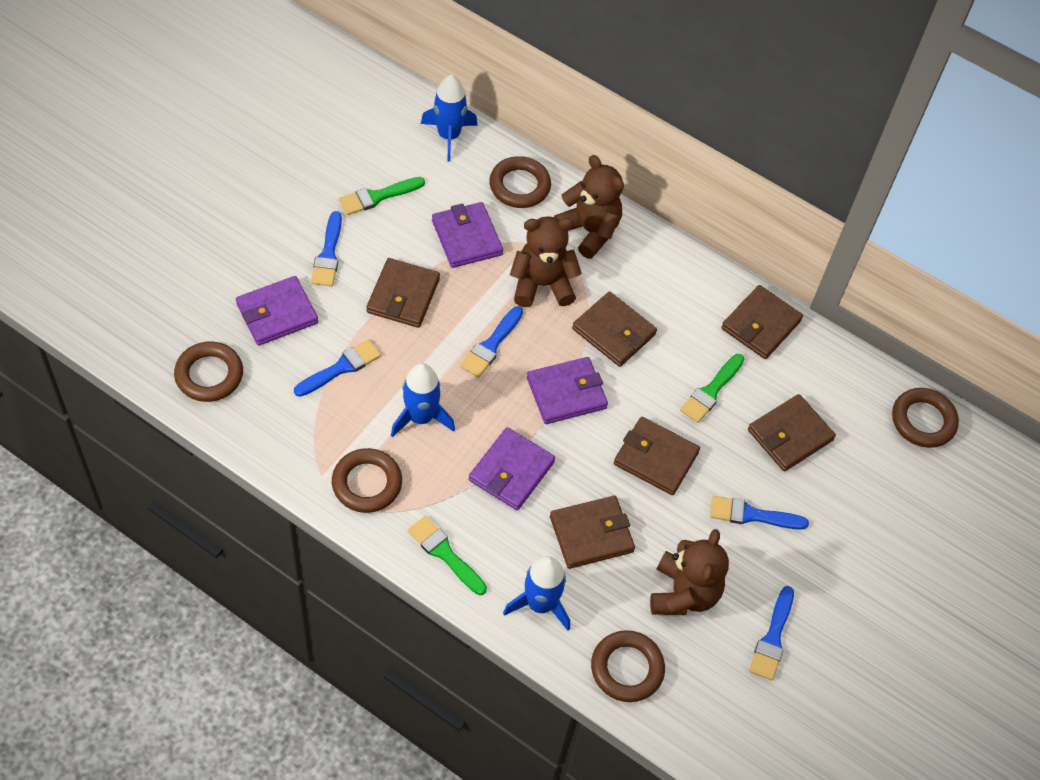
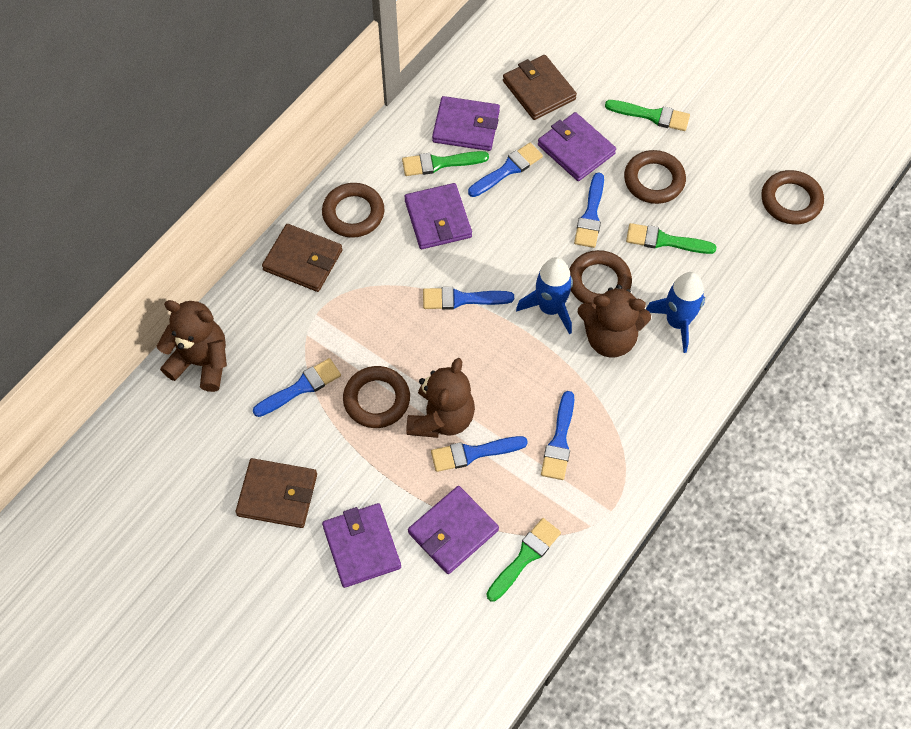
blue brush: 5 -> 6
blue rocket: 3 -> 2
brown wallet: 6 -> 3
green brush: 3 -> 4
purple wallet: 4 -> 5

